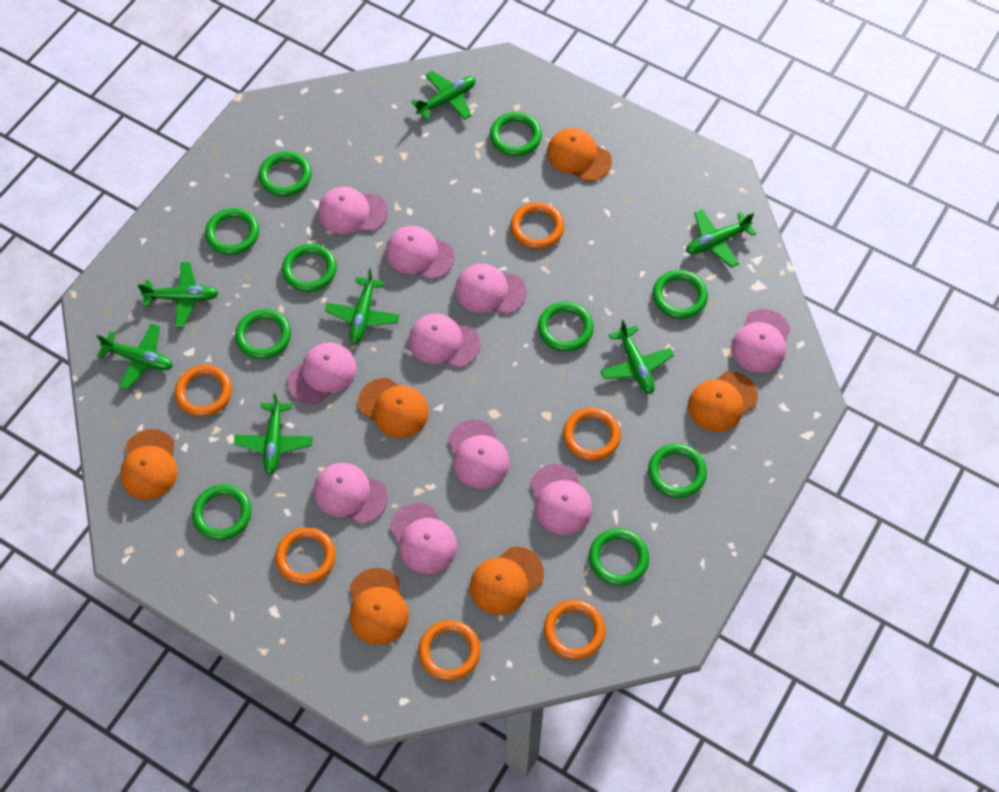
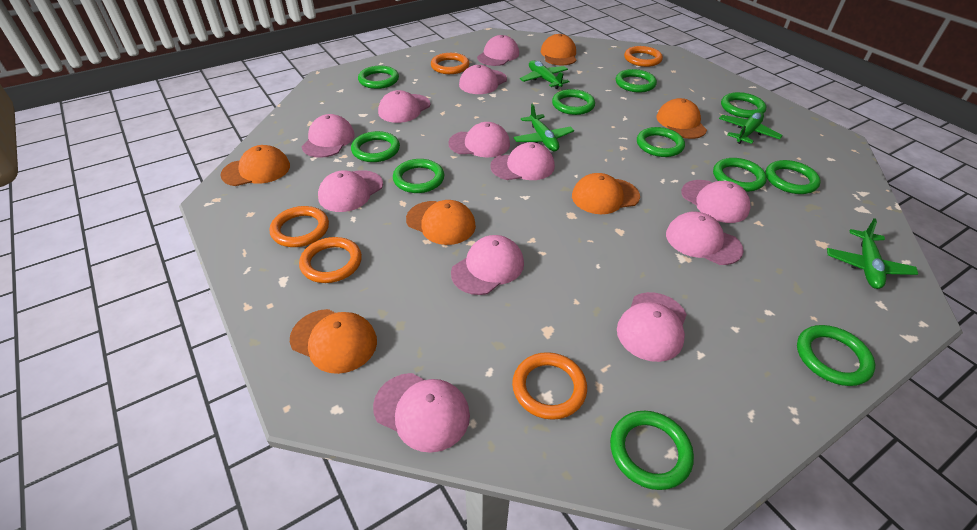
green plane: 7 -> 4
green ring: 10 -> 11
orange ring: 6 -> 5
pink cap: 10 -> 12

